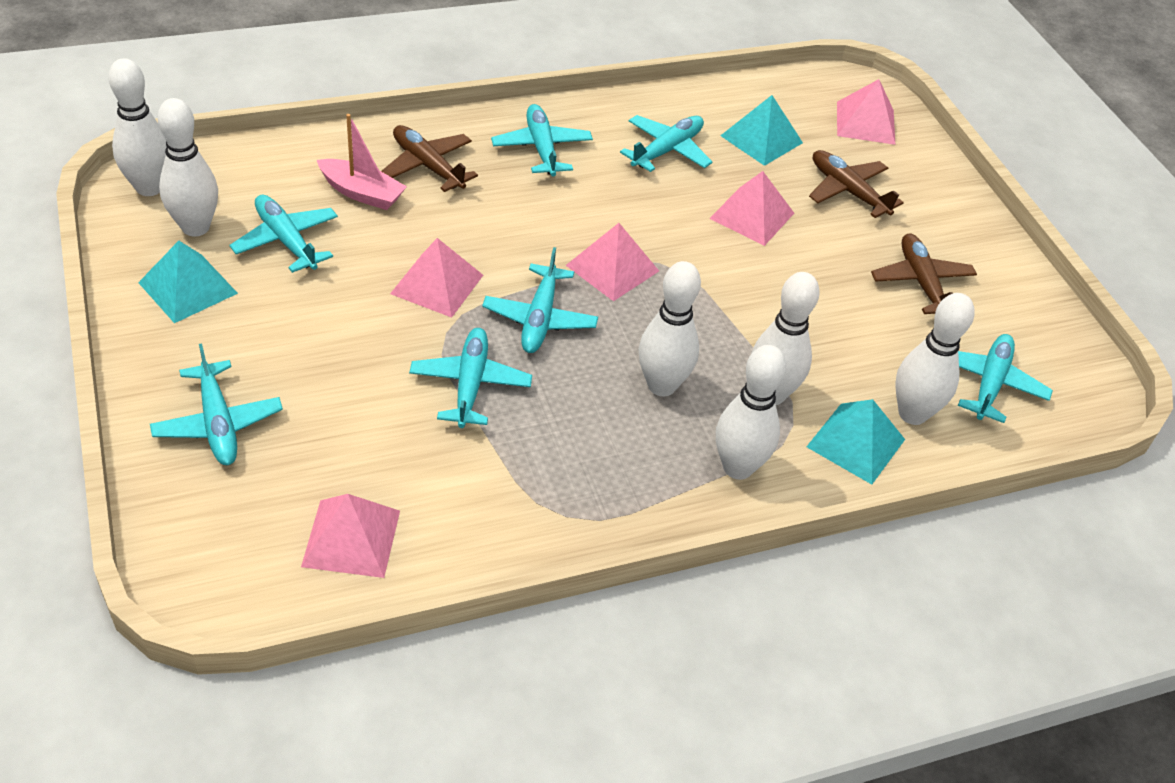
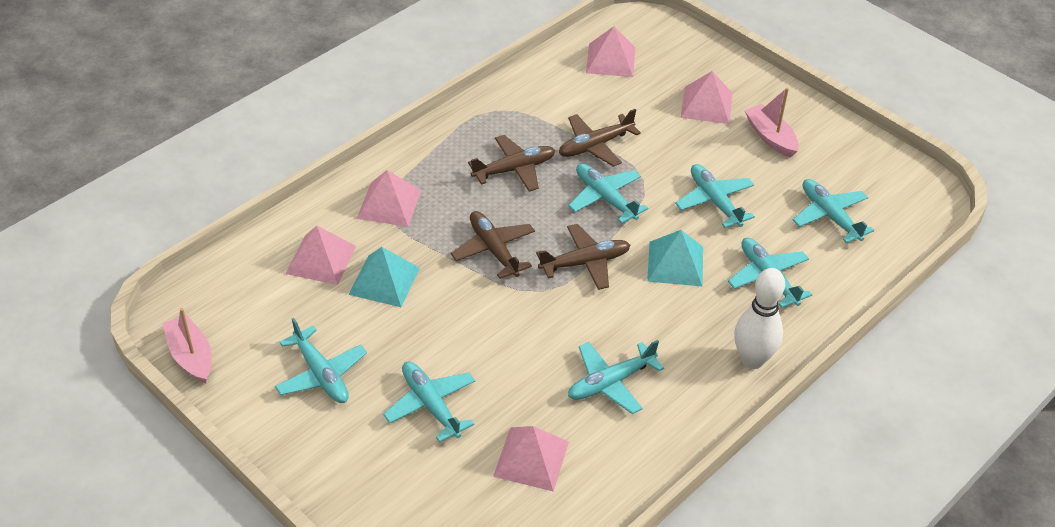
brown plane: 3 -> 4
pink boat: 1 -> 2
turquoise pyramid: 3 -> 2
white bowling pin: 6 -> 1

